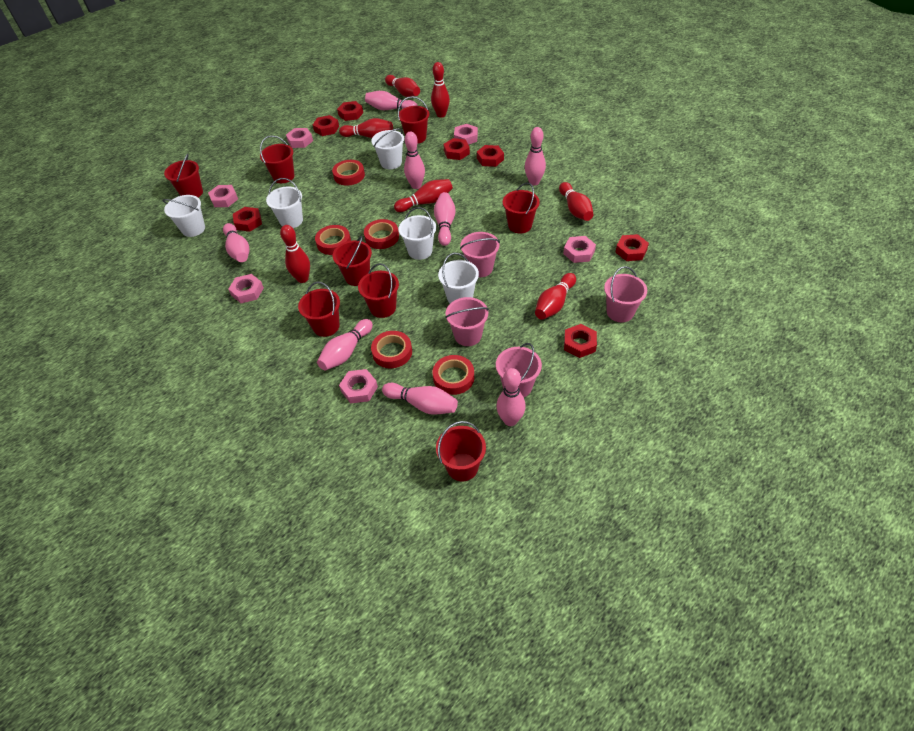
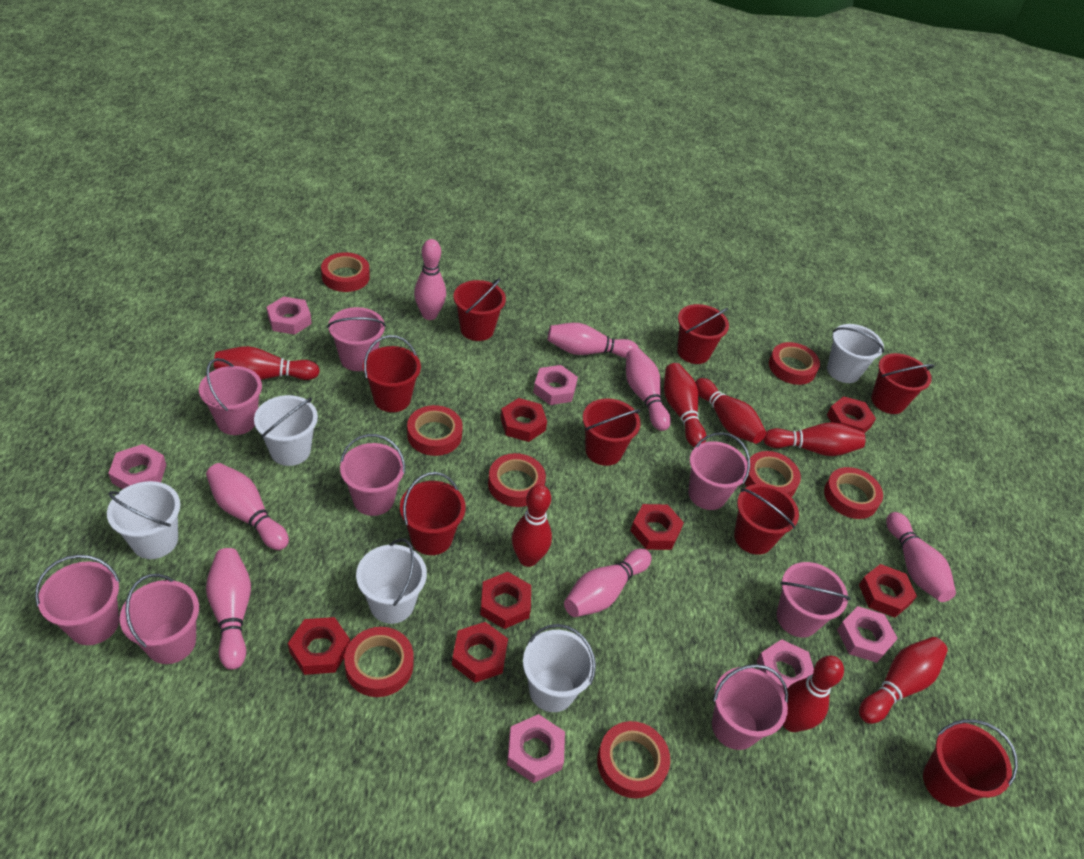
pink bowling pin: 8 -> 7
pink bucket: 4 -> 8
red tape: 5 -> 8

